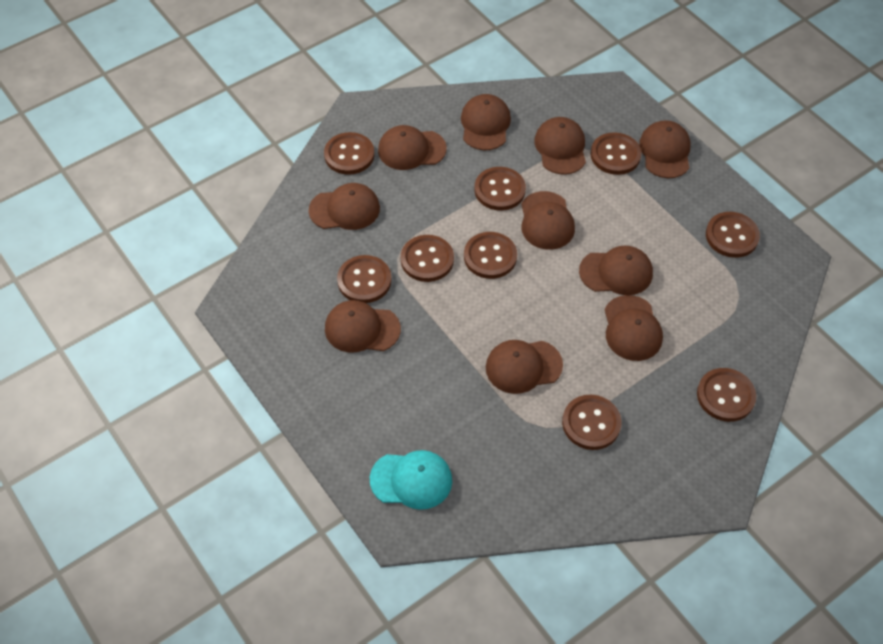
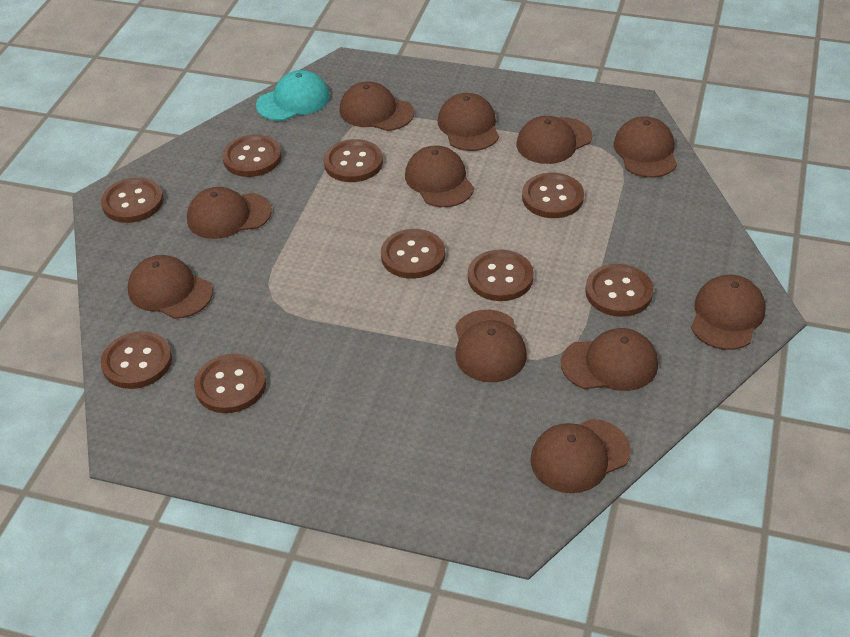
brown cap: 10 -> 11

